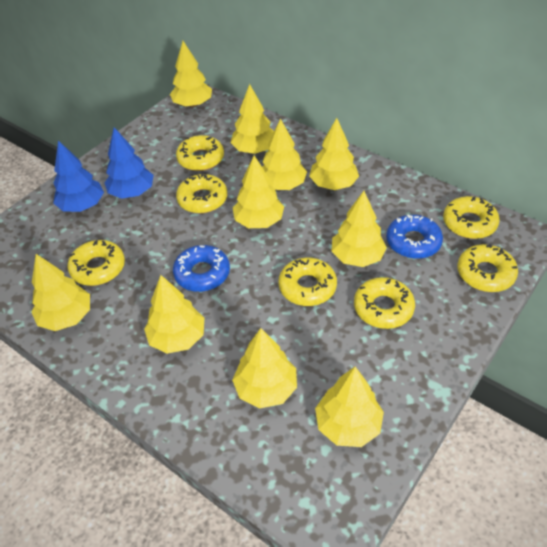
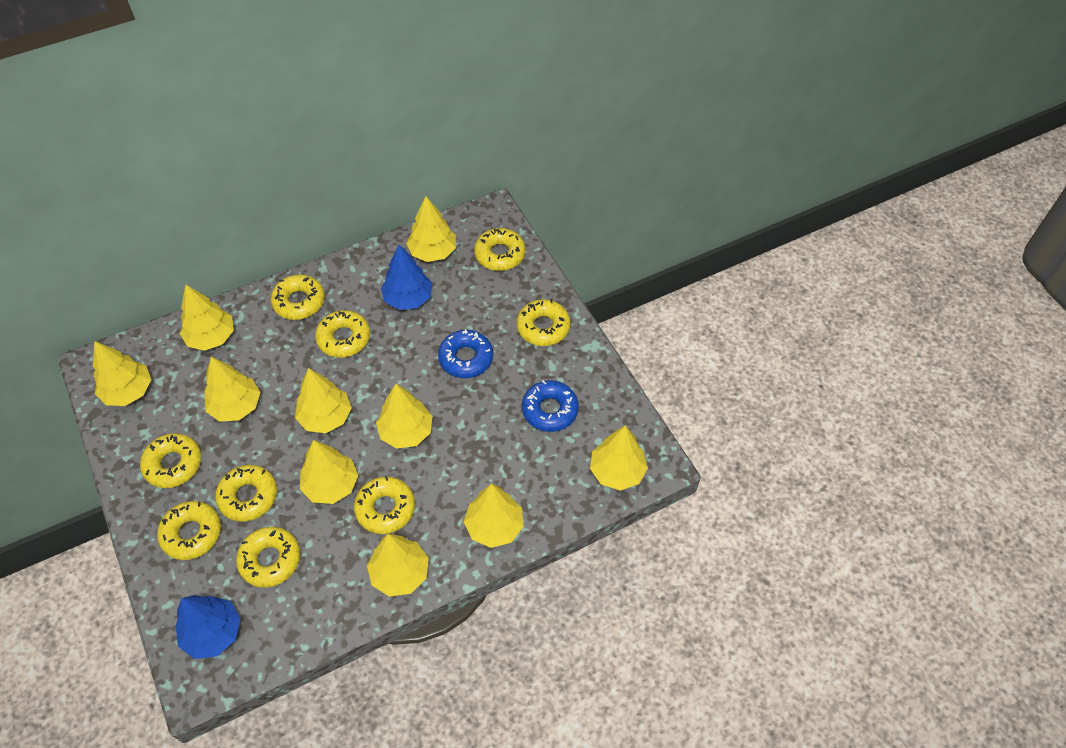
yellow donut: 7 -> 9

